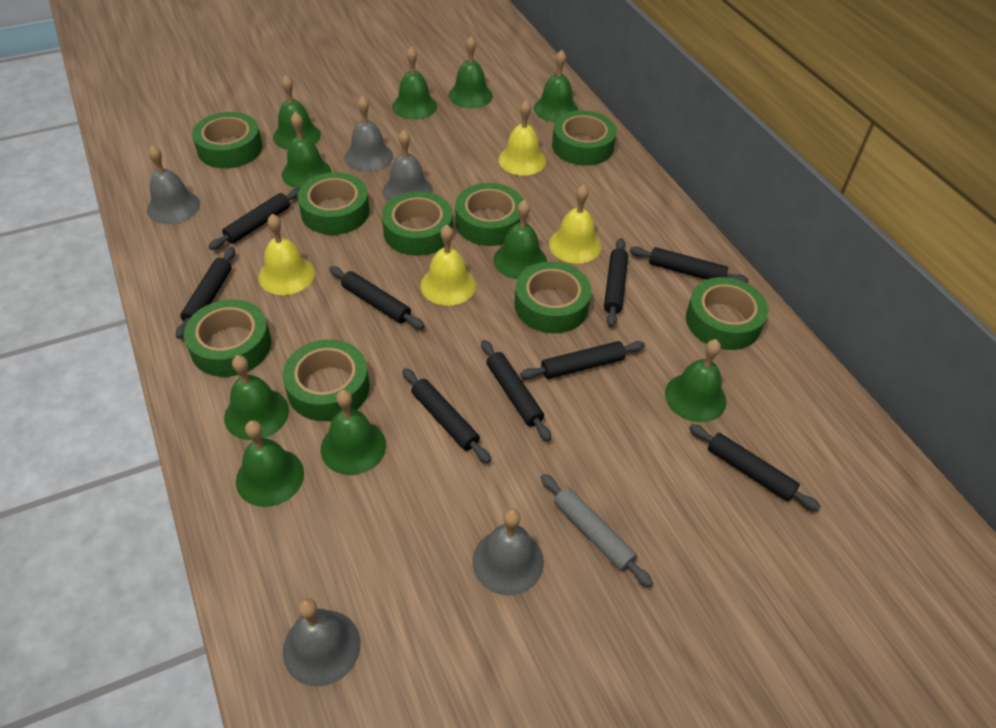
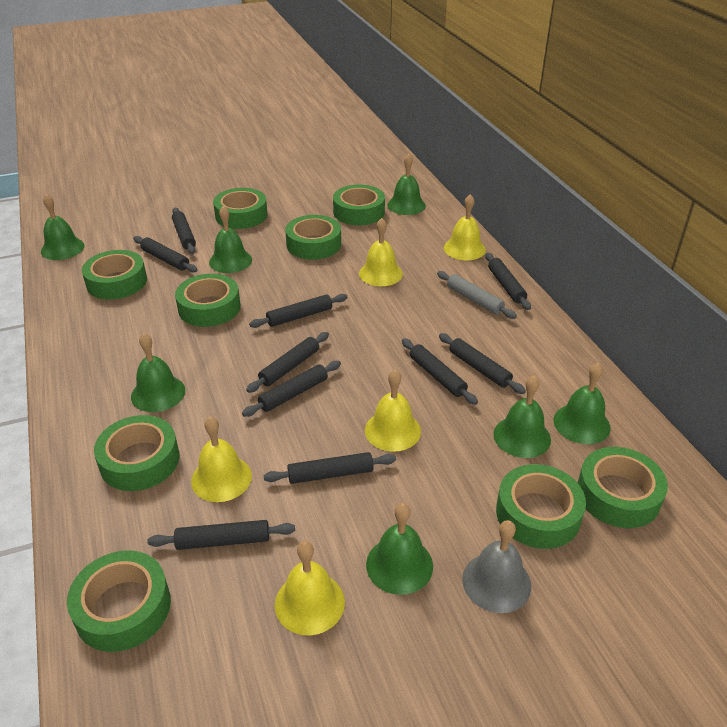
black rolling pin: 9 -> 10
green bell: 10 -> 7
grey bell: 5 -> 1
yellow bell: 4 -> 5

